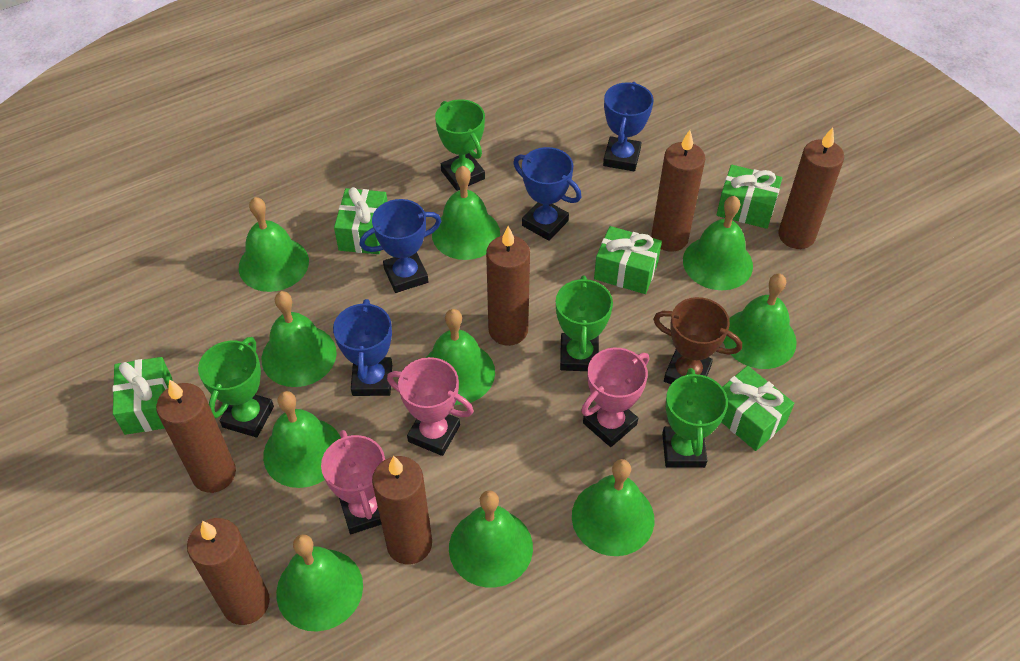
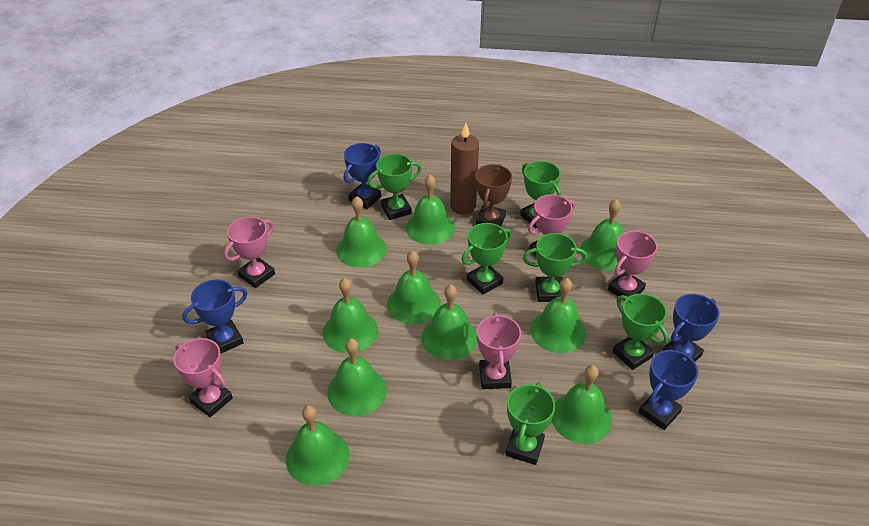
brown candle: 6 -> 1
green gift: 5 -> 0
green trophy: 4 -> 6
pink trophy: 3 -> 5

